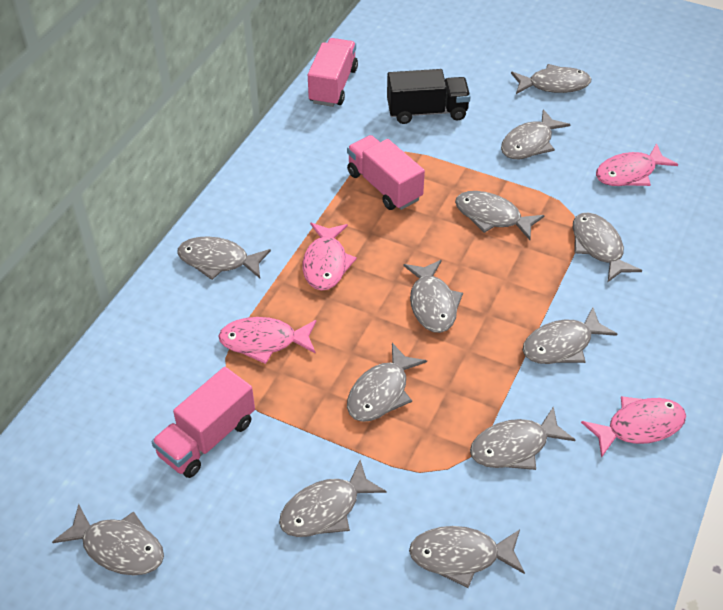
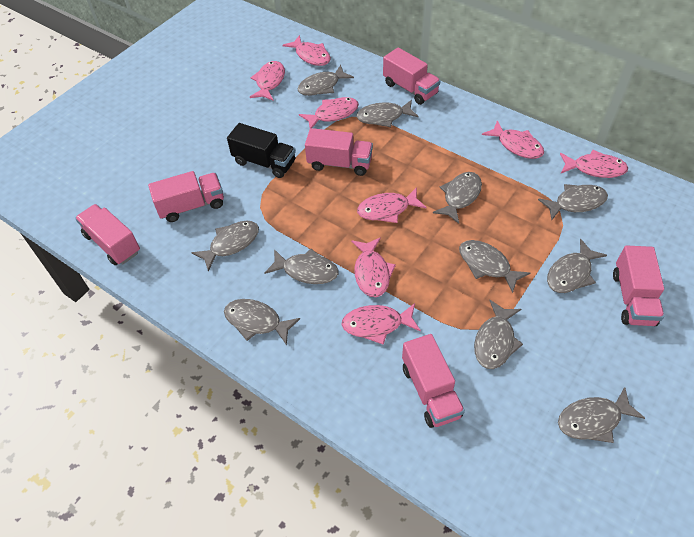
grey fish: 12 -> 11
pink fish: 4 -> 8
pink truck: 3 -> 6

